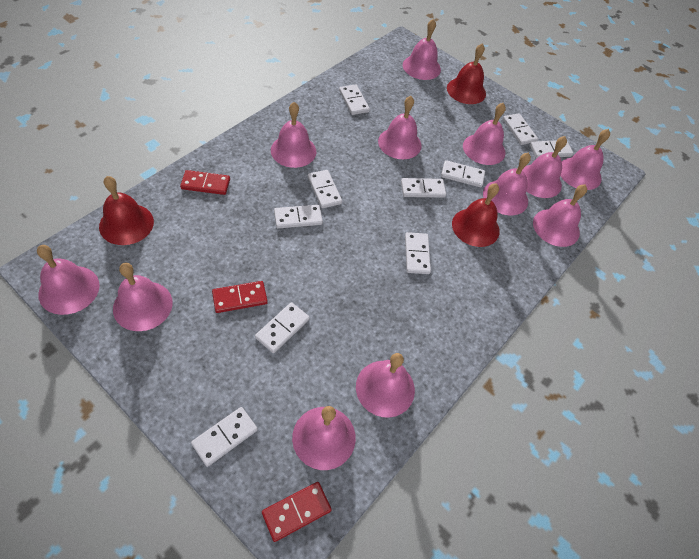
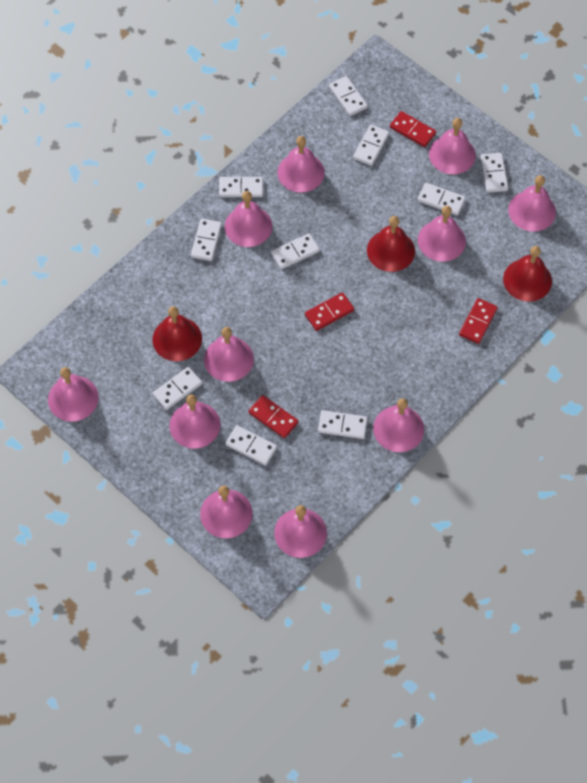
pink bell: 12 -> 11
red domino: 3 -> 4

